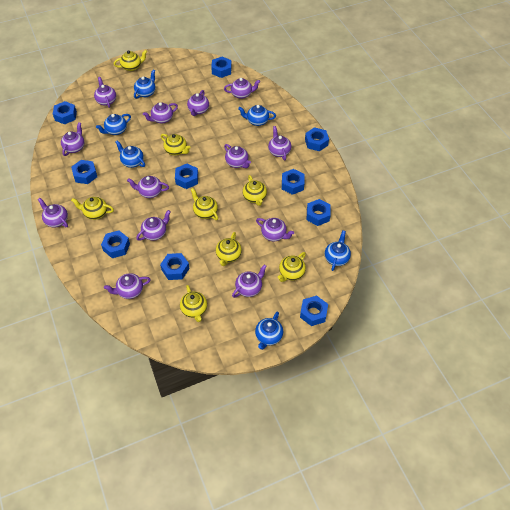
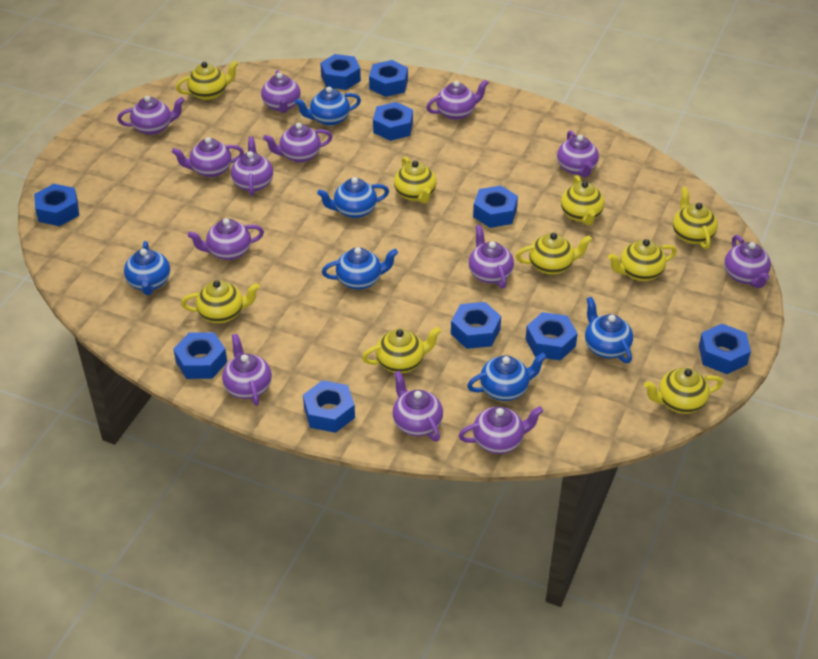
yellow teapot: 8 -> 9

